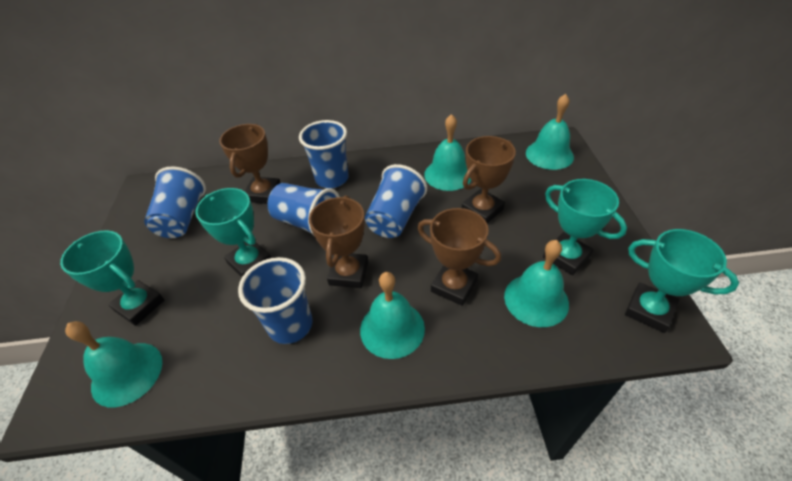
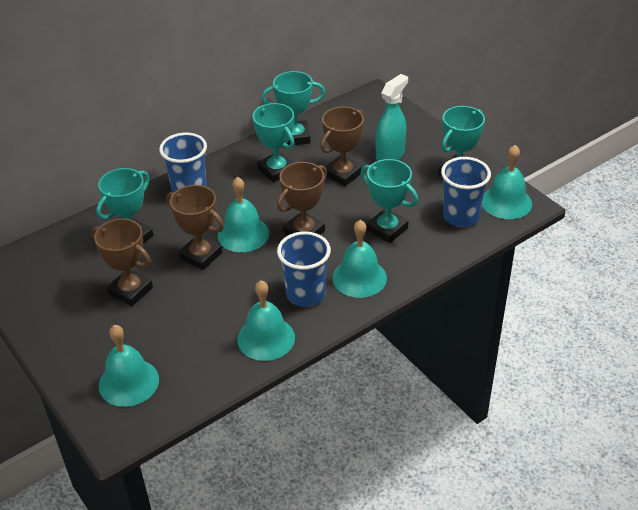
blue cup: 5 -> 3
turquoise spray bottle: 0 -> 1
turquoise trophy: 4 -> 5

